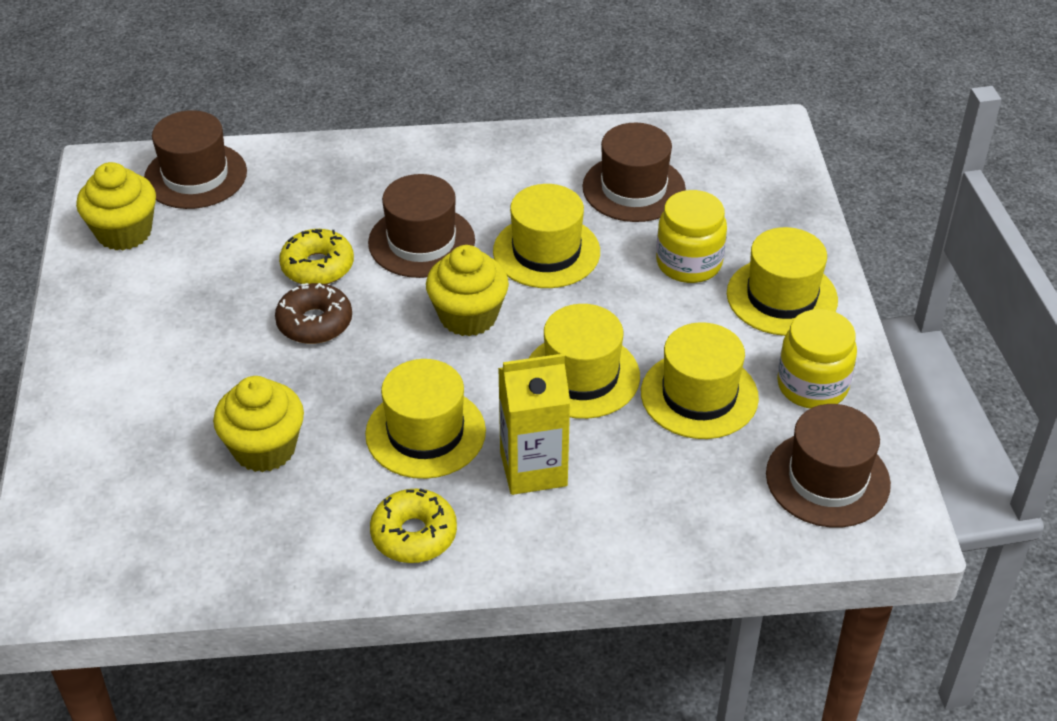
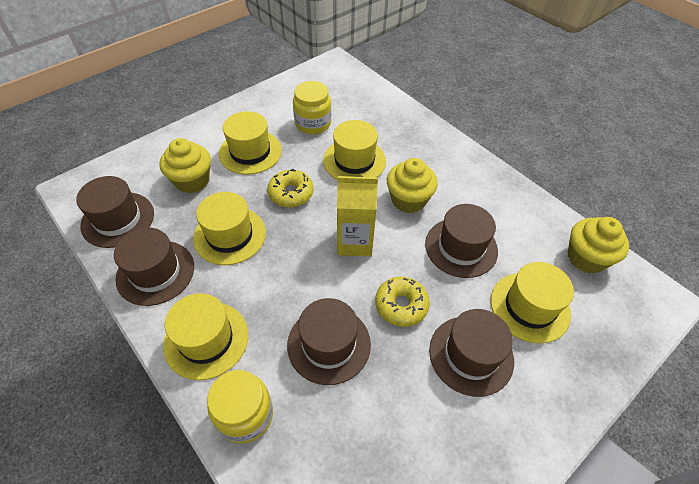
brown donut: 1 -> 0
brown hat: 4 -> 5

